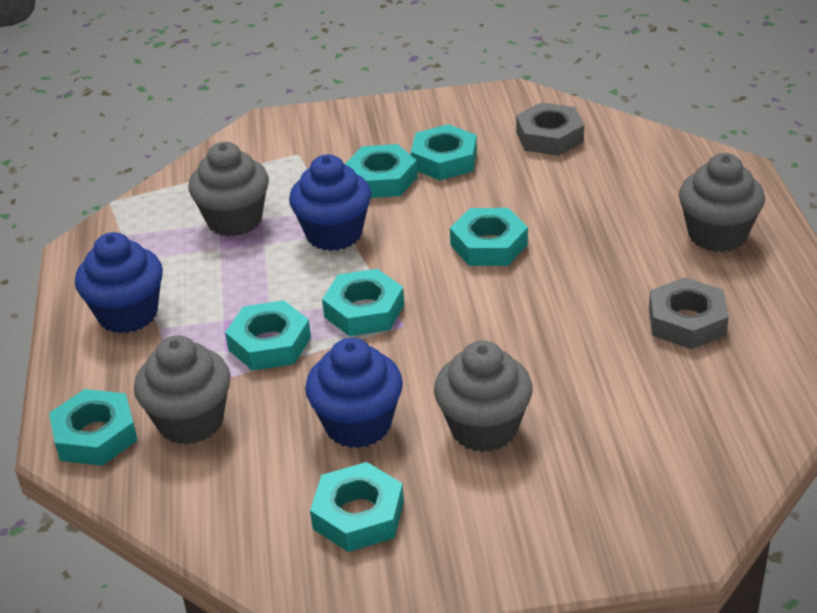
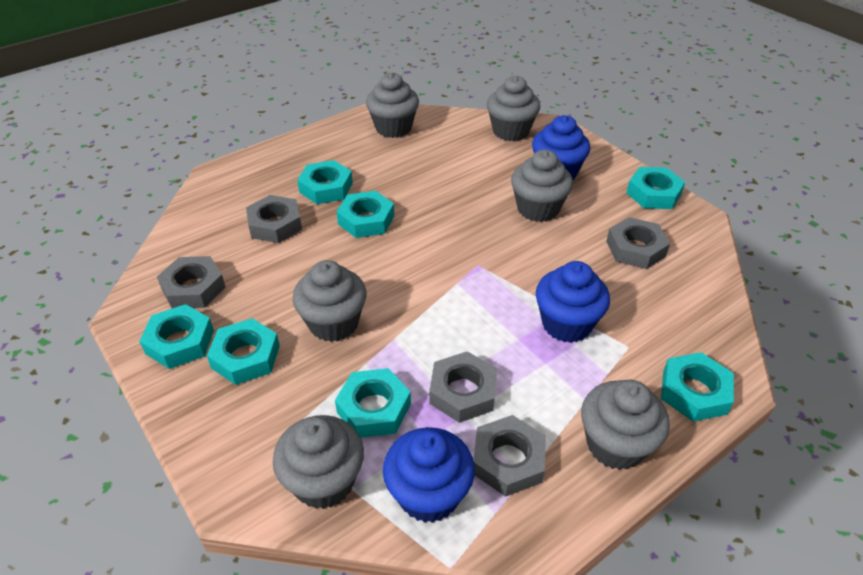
grey cupcake: 4 -> 6
grey nut: 2 -> 5

